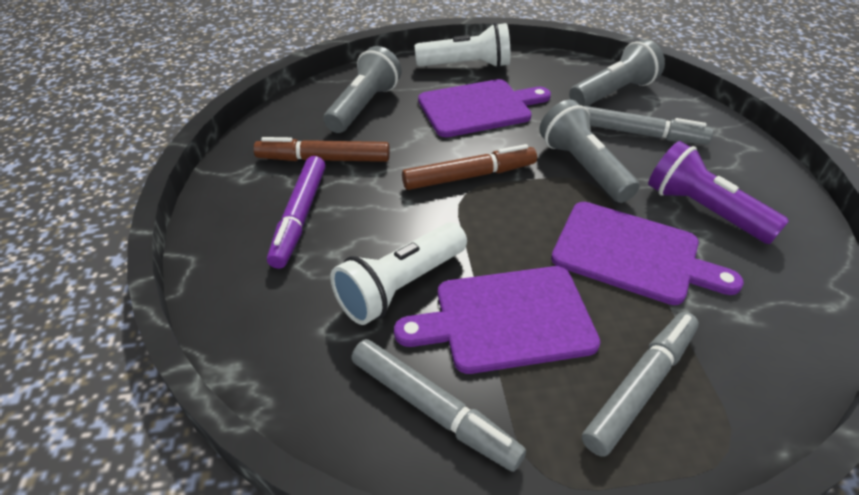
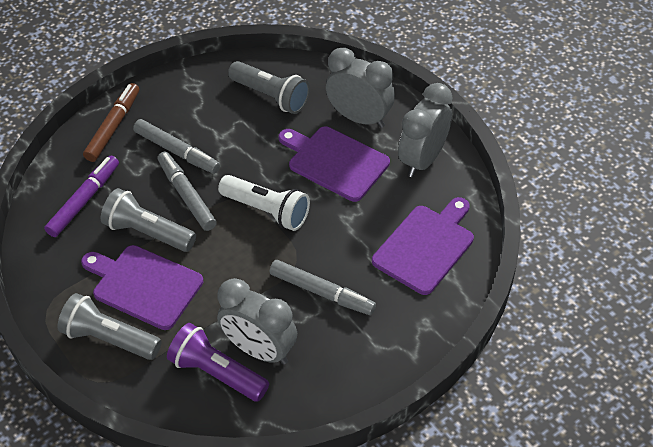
brown marker: 2 -> 1
grey clock: 0 -> 3
white flashlight: 2 -> 1

